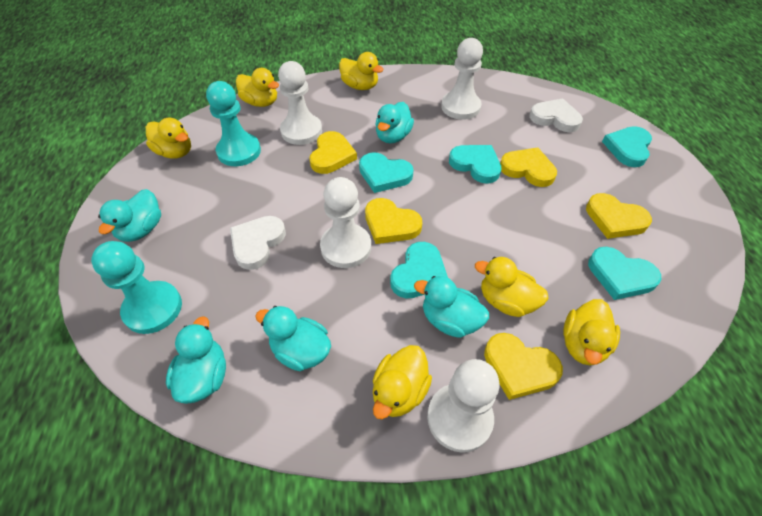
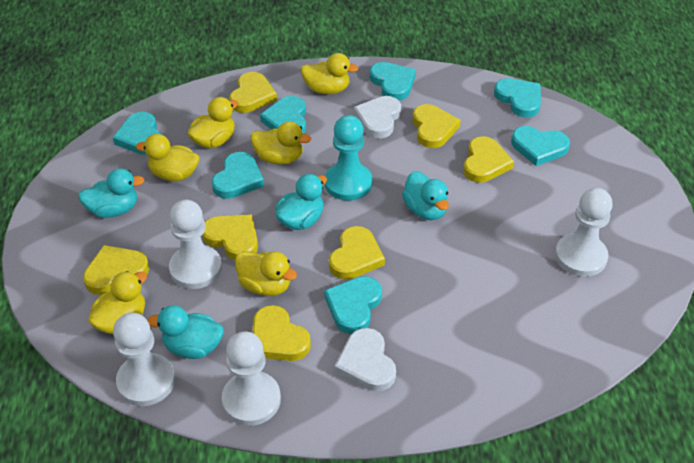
turquoise duck: 5 -> 4
turquoise heart: 5 -> 7
turquoise pawn: 2 -> 1
yellow heart: 5 -> 7

